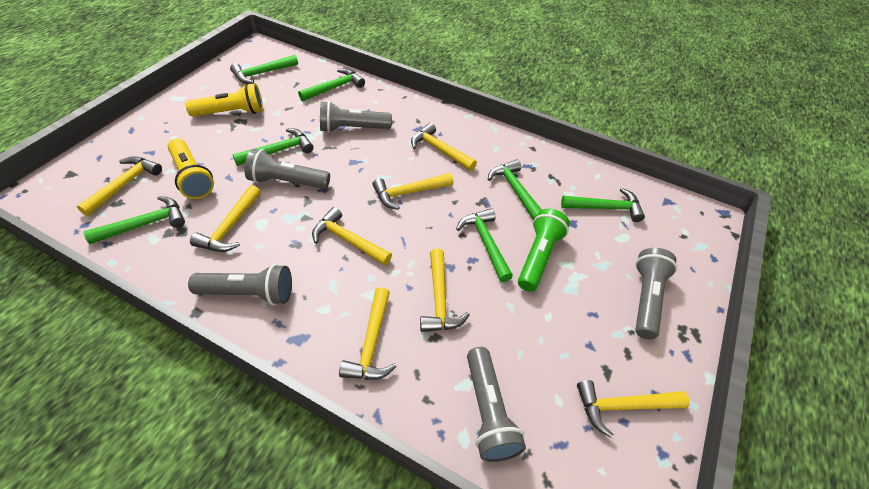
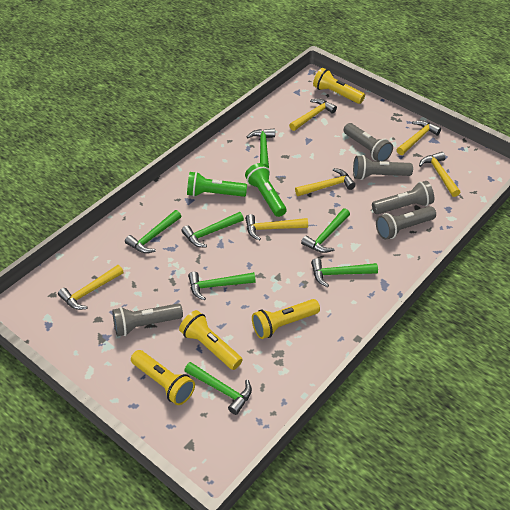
green flashlight: 1 -> 2
yellow flashlight: 2 -> 4
yellow hammer: 8 -> 6

